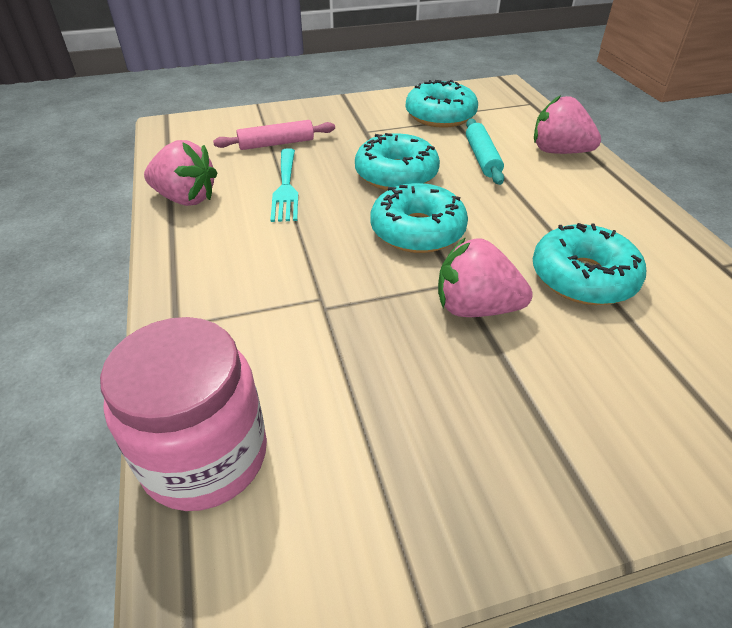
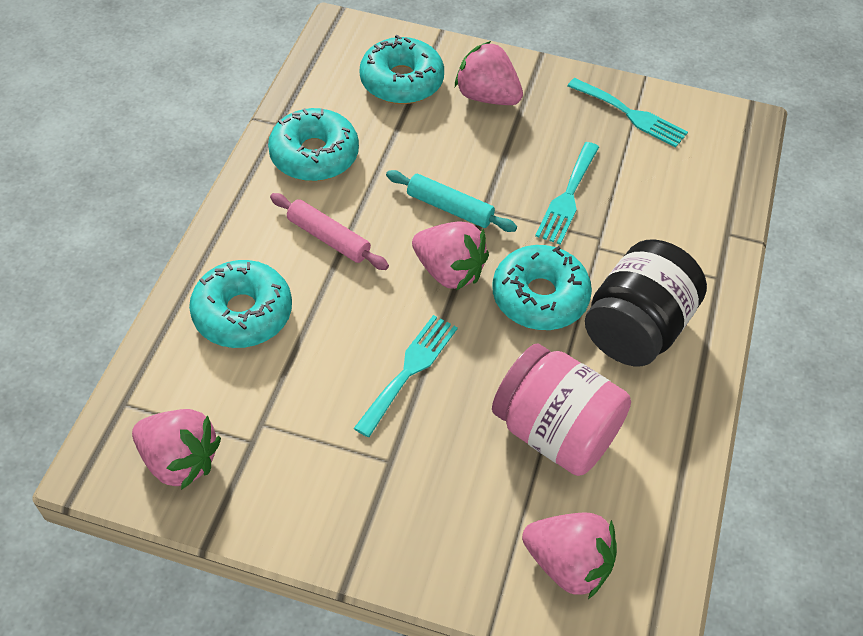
black jar: 0 -> 1
pink strawberry: 3 -> 4
turquoise fork: 1 -> 3

